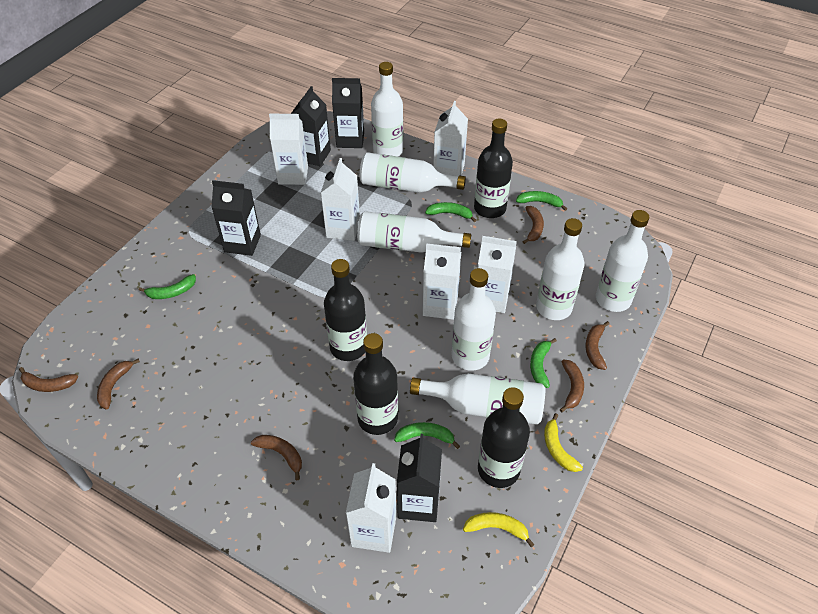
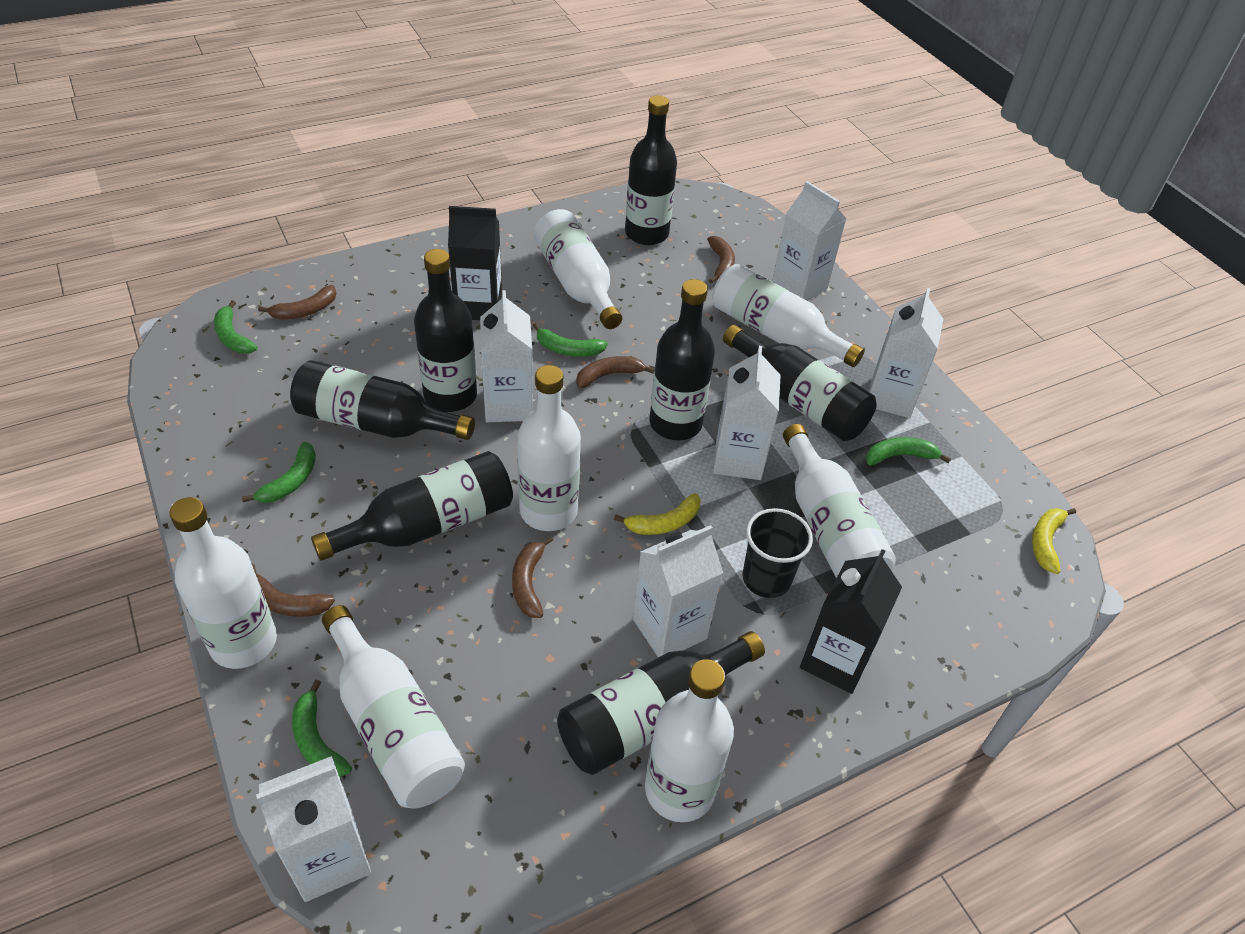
black bottle: 4 -> 7
black carton: 4 -> 2
black cup: 0 -> 1
brown banana: 6 -> 5

